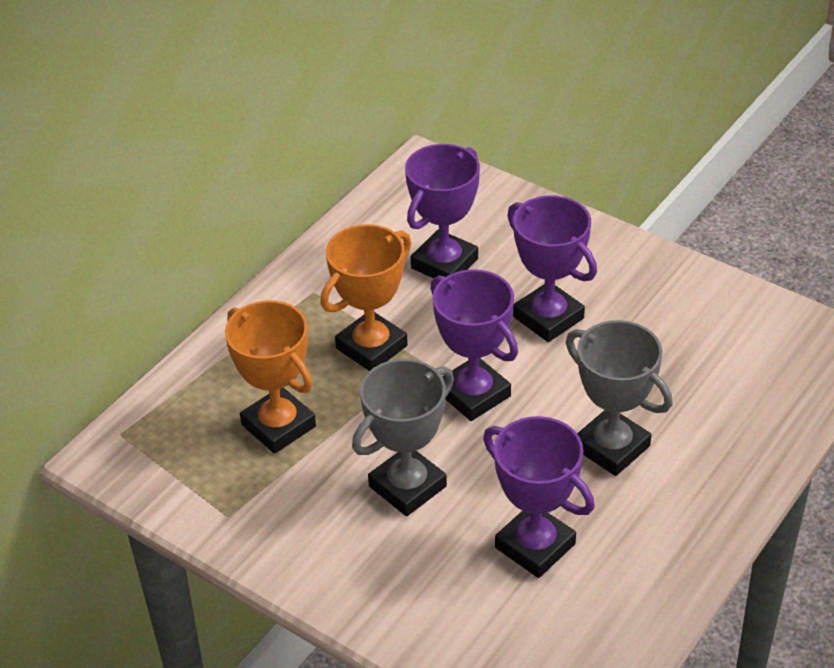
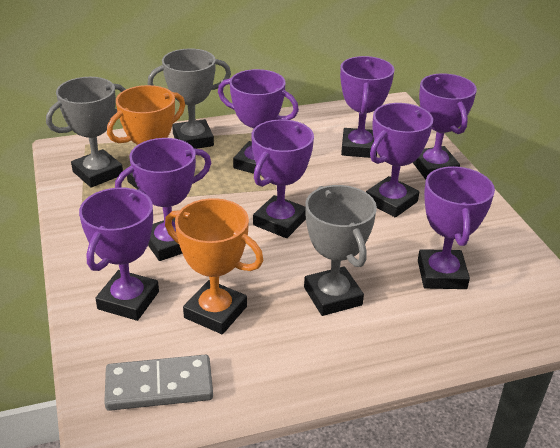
grey domino: 0 -> 1
grey trophy: 2 -> 3
purple trophy: 4 -> 8

